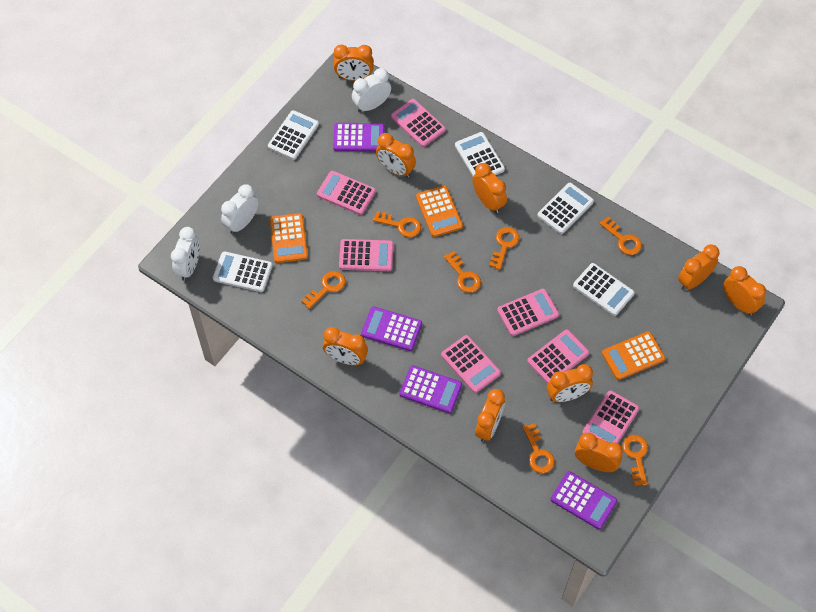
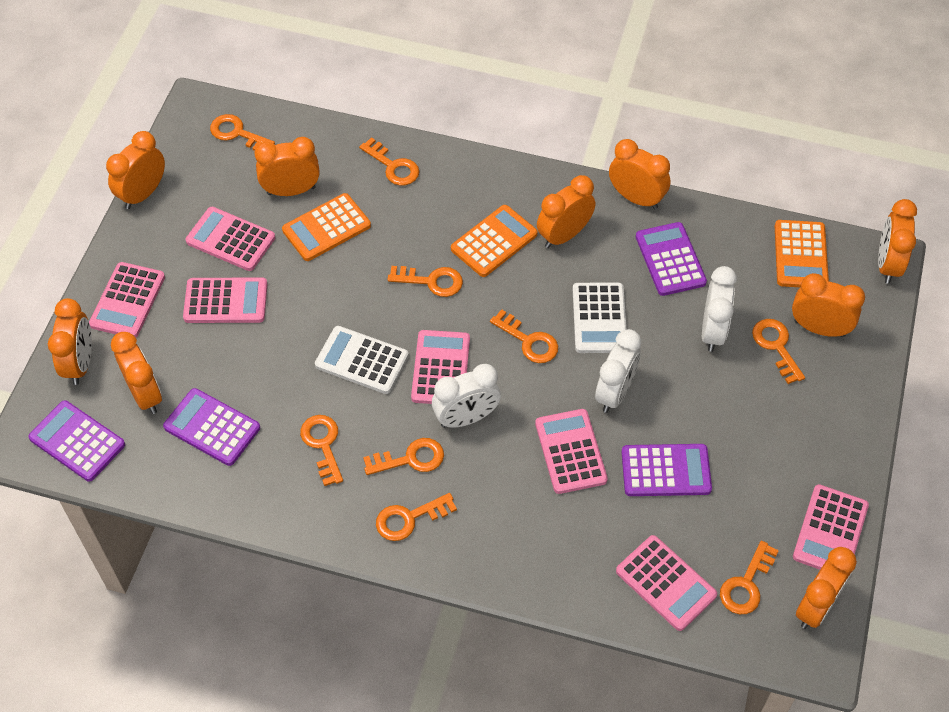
orange key: 7 -> 9
white calculator: 5 -> 2

